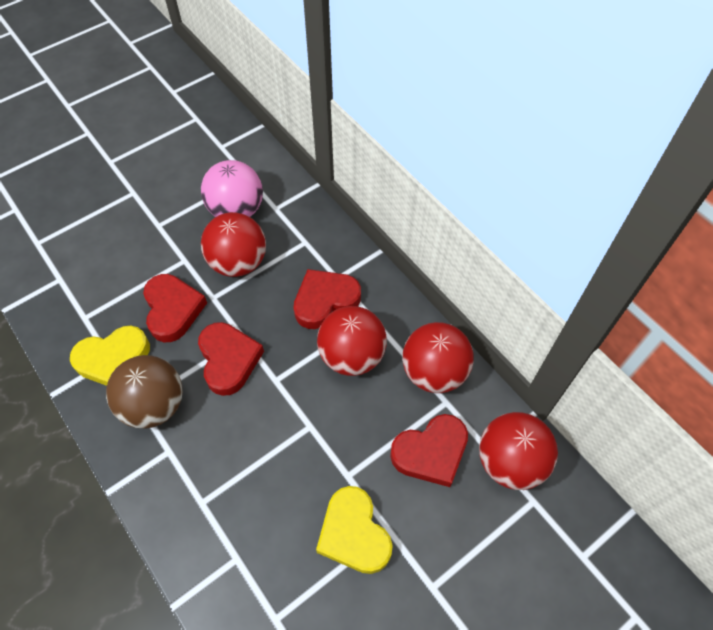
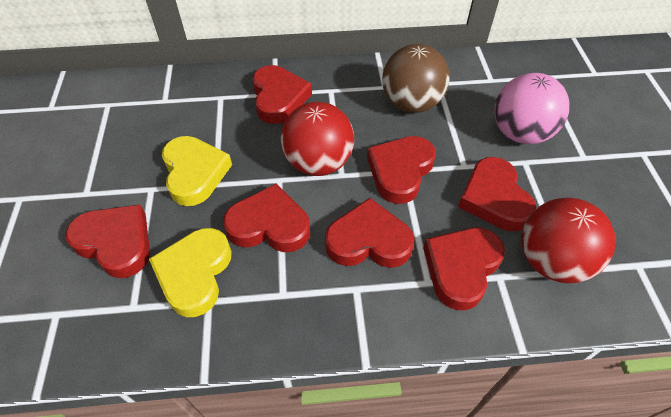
red ball: 4 -> 2
red heart: 4 -> 7

